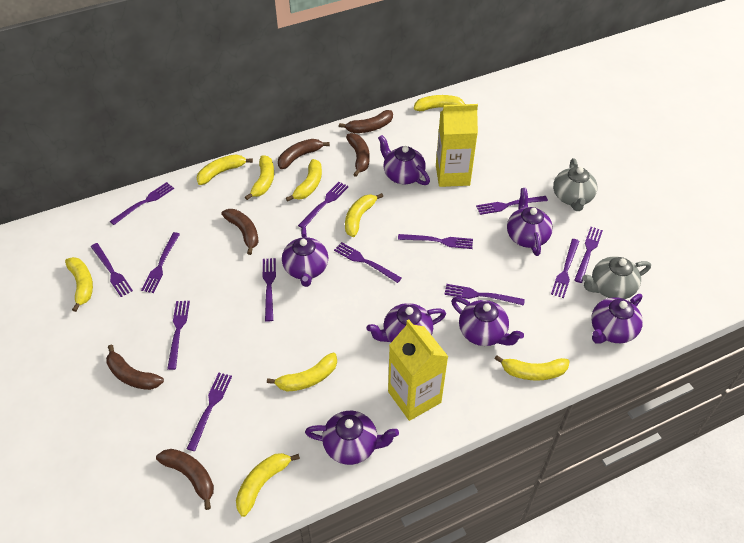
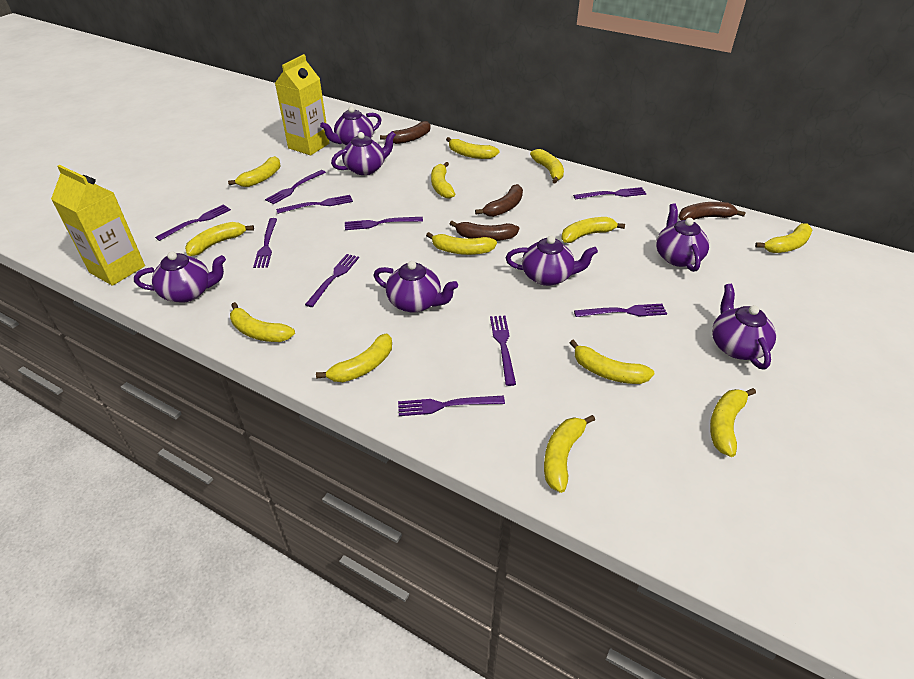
brown banana: 6 -> 4
grey teapot: 2 -> 0
purple fork: 13 -> 10
yellow banana: 9 -> 13

